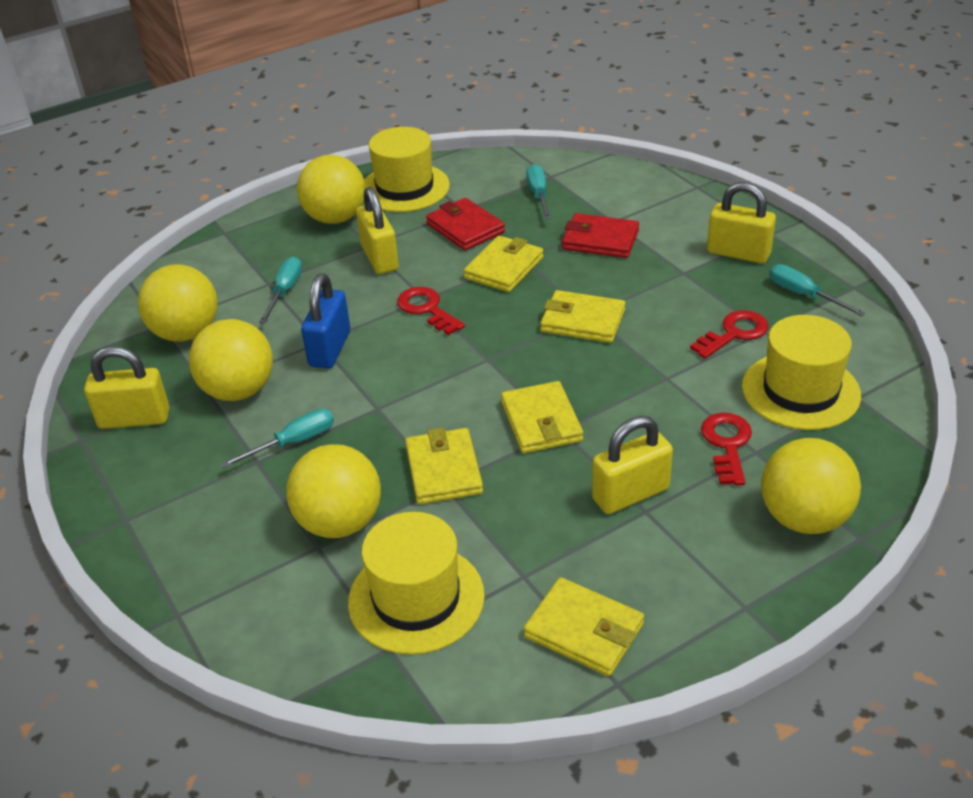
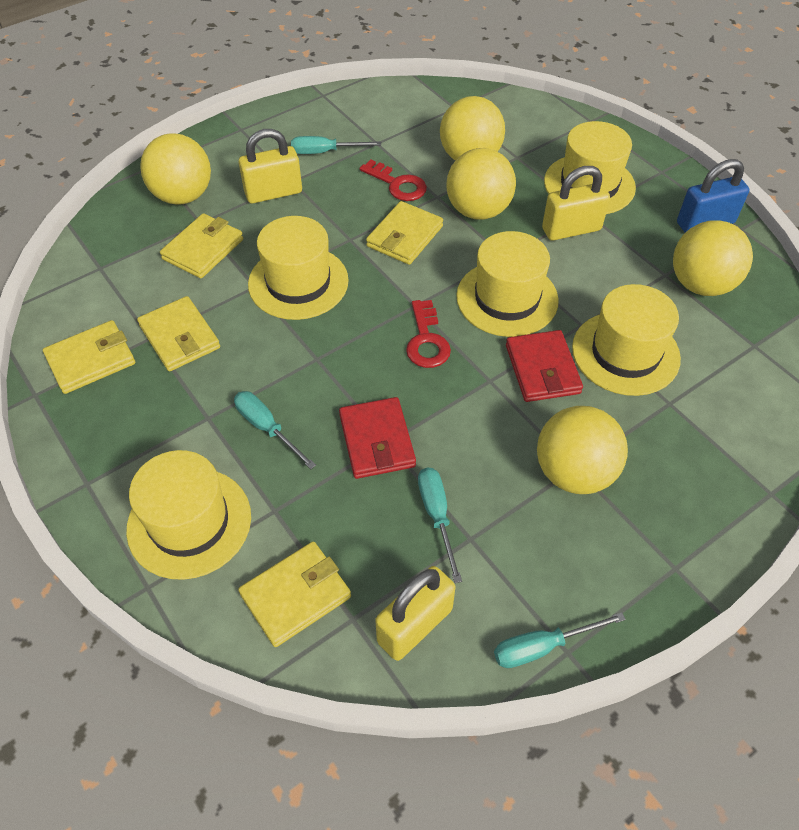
red key: 3 -> 2
yellow hat: 3 -> 5
yellow padlock: 4 -> 3

